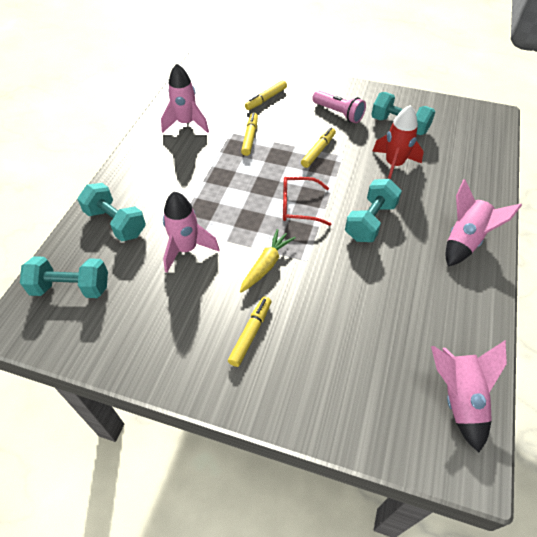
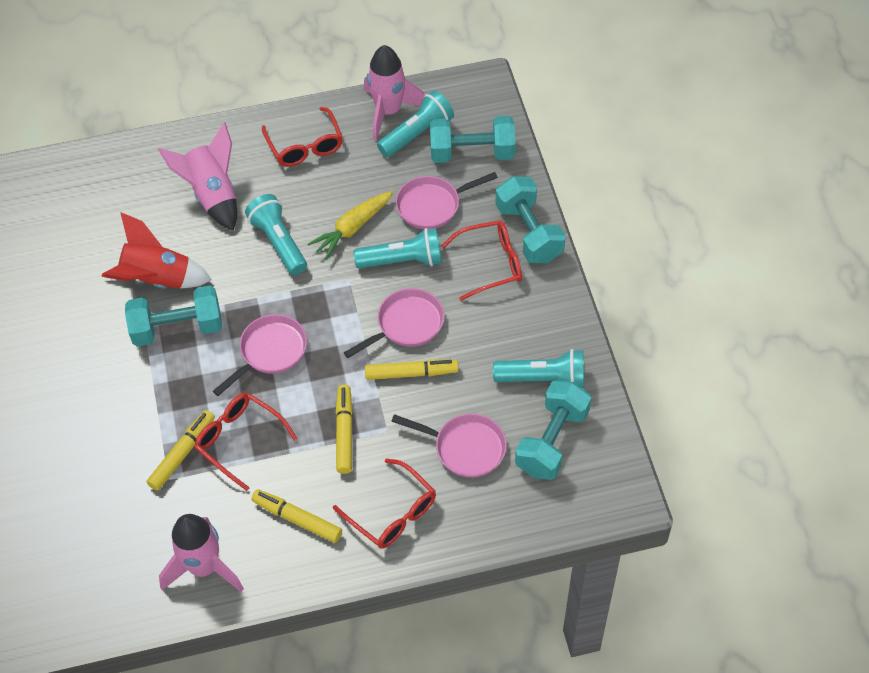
pink flashlight: 1 -> 0
pink pan: 0 -> 4
pink rocket: 4 -> 3
red glasses: 1 -> 4
turquoise flashlight: 0 -> 4

